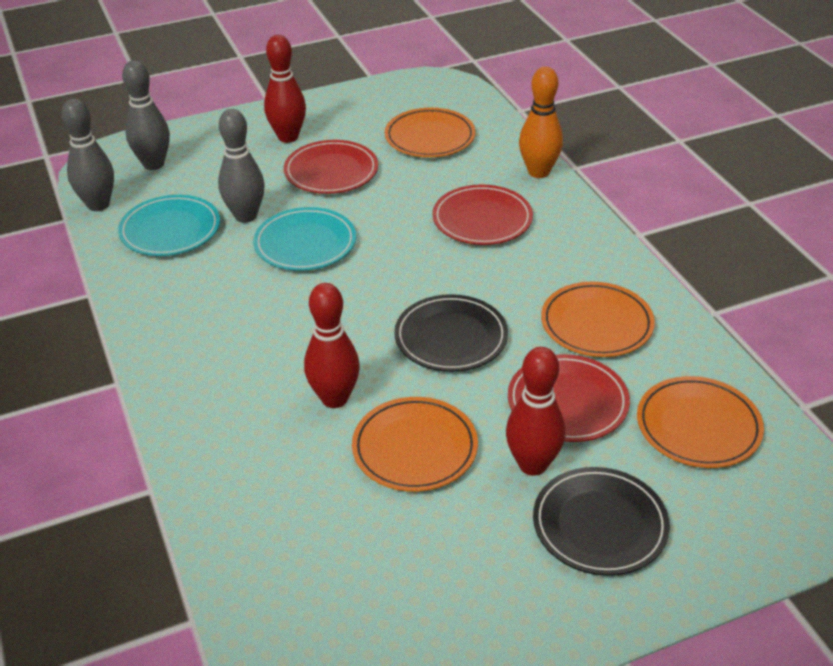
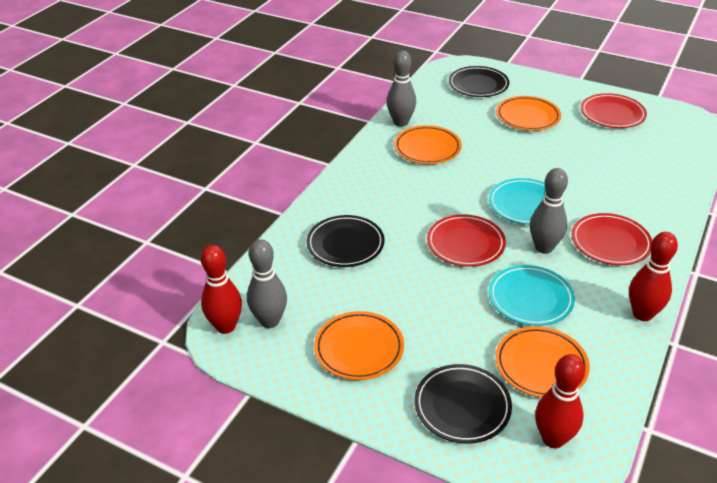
black plate: 2 -> 3
orange bowling pin: 1 -> 0

